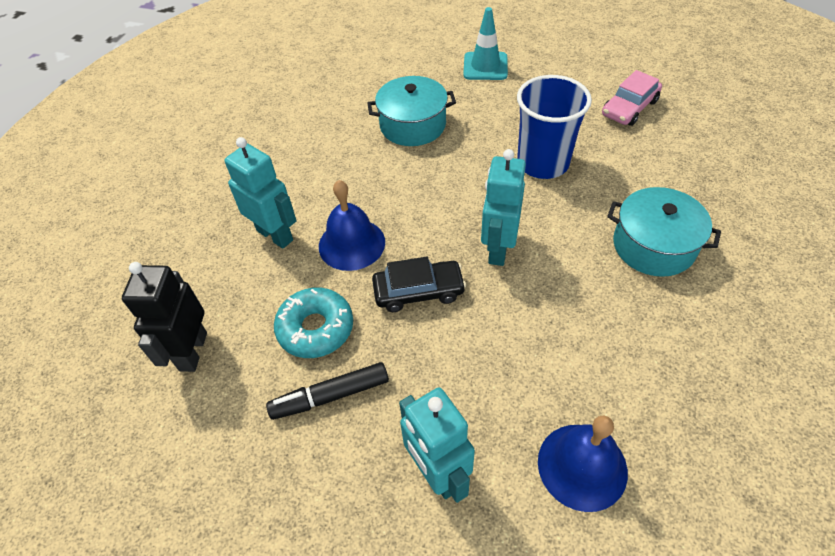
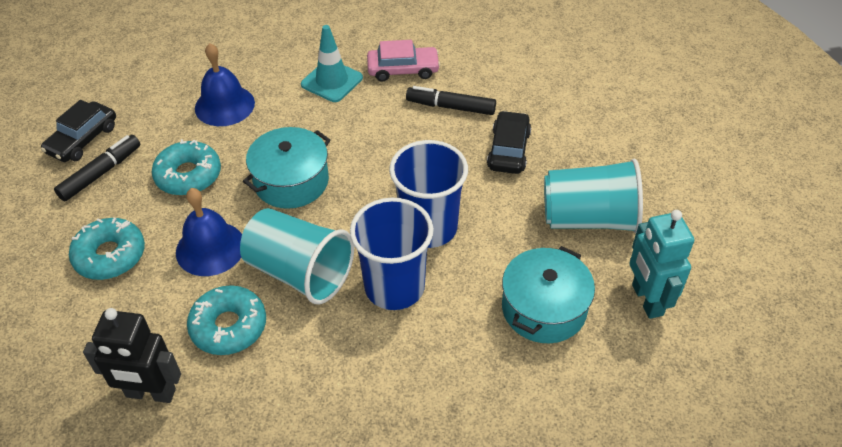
black car: 1 -> 2
black marker: 1 -> 2
blue cup: 1 -> 2
turquoise cup: 0 -> 2
turquoise donut: 1 -> 3
turquoise robot: 3 -> 1

